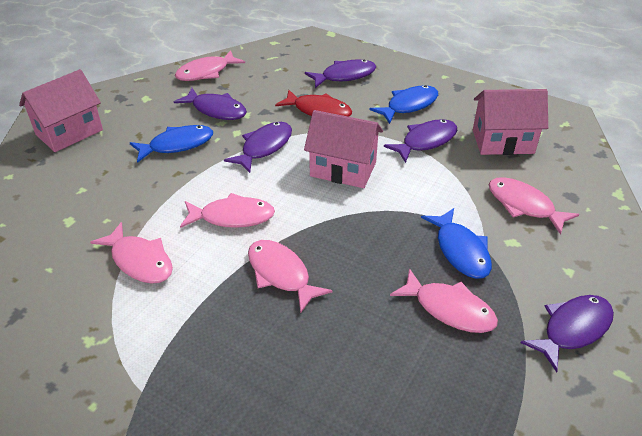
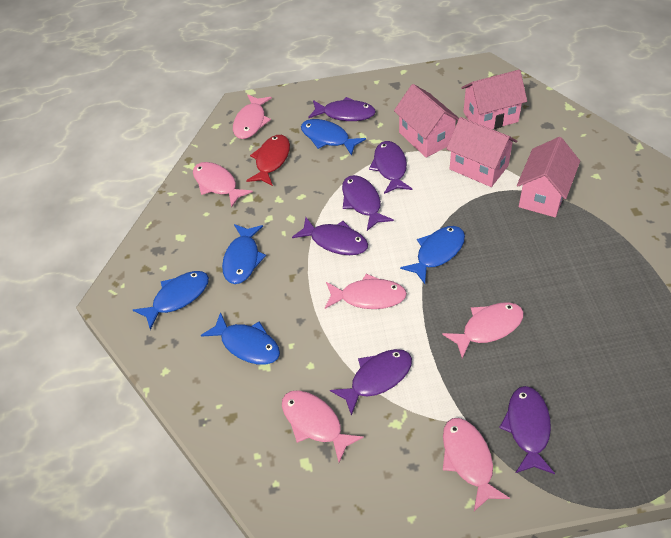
blue fish: 3 -> 5
pink house: 3 -> 4
purple fish: 5 -> 6

